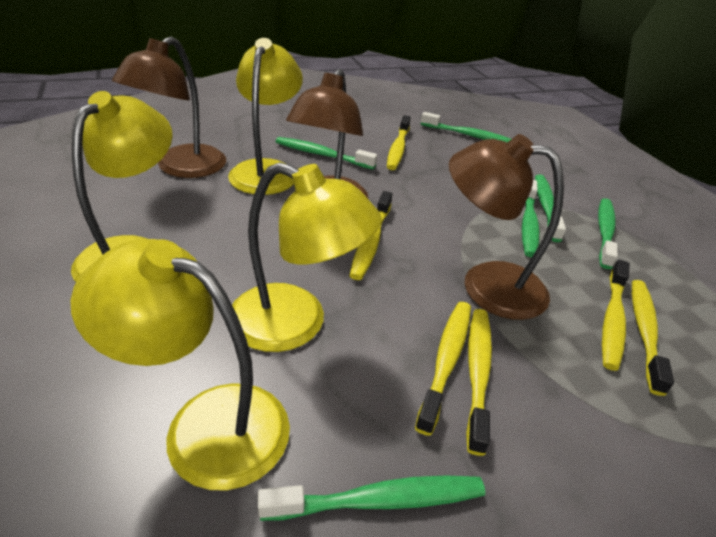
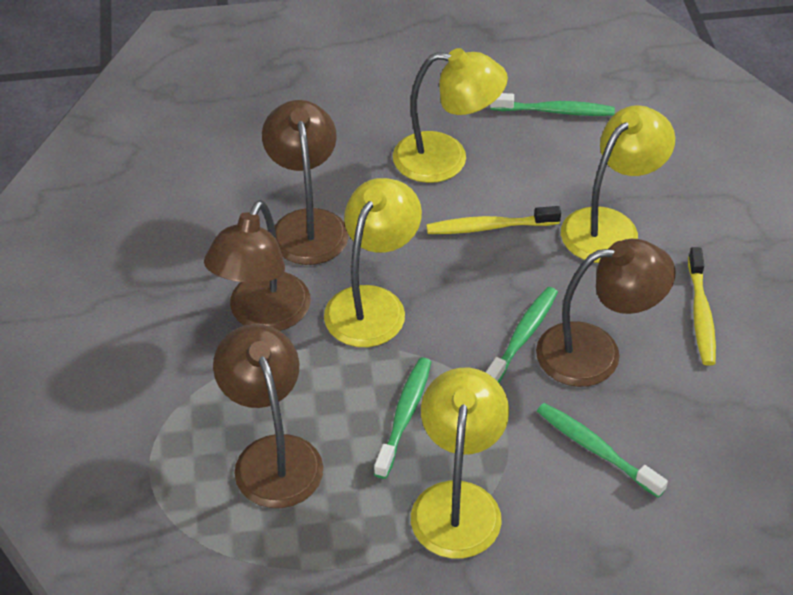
brown lamp: 3 -> 4
green toothbrush: 6 -> 4
yellow toothbrush: 6 -> 2

